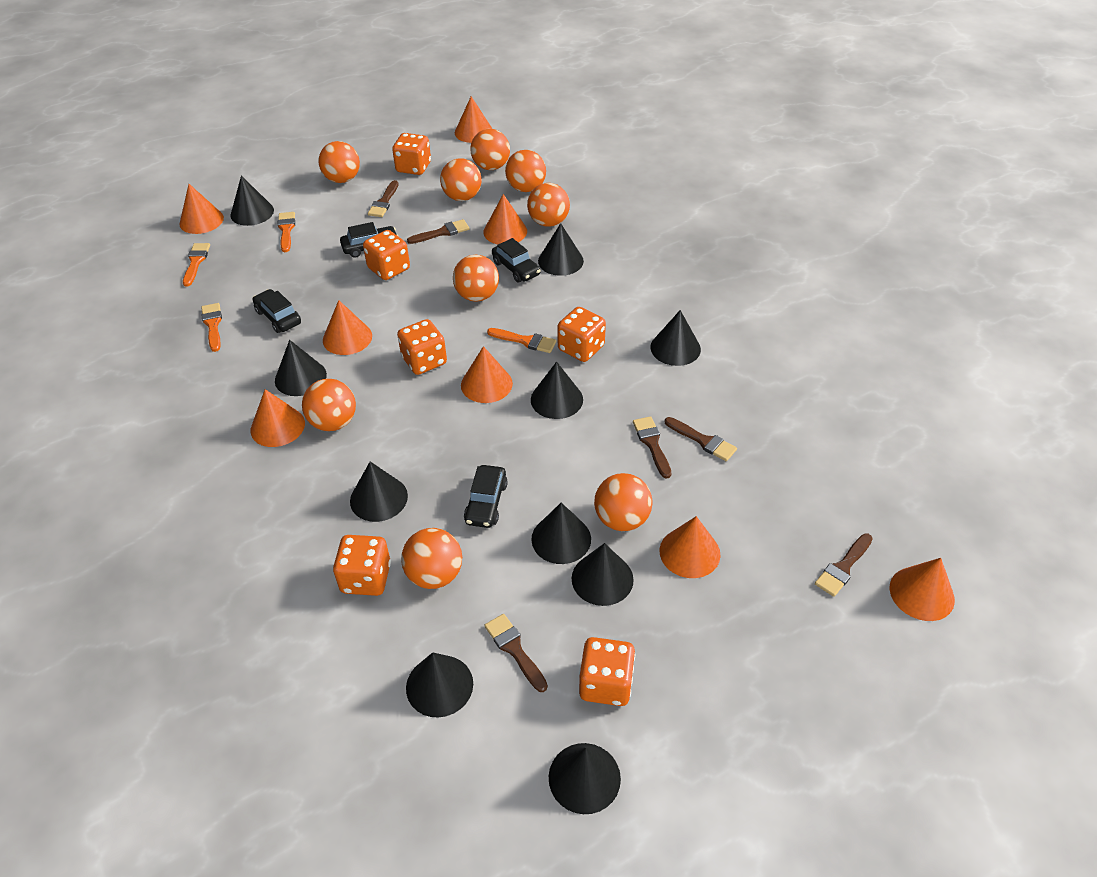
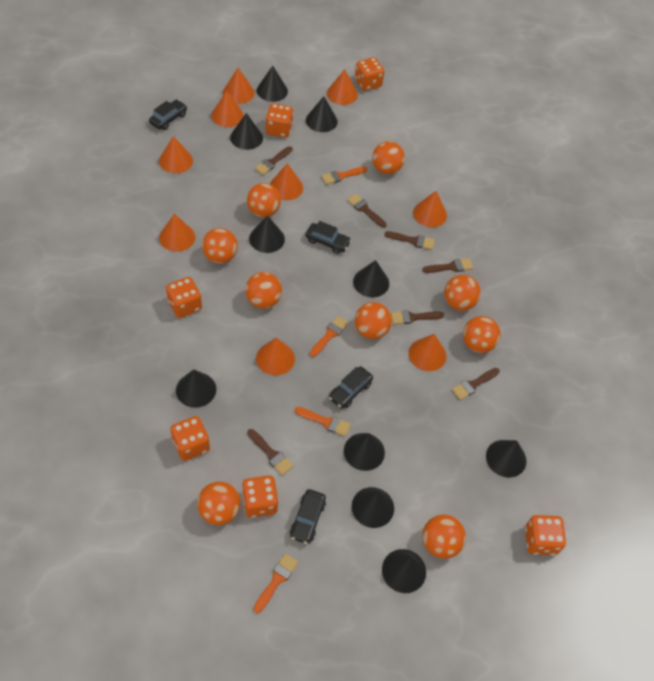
brown brush: 6 -> 7
orange cone: 8 -> 9

